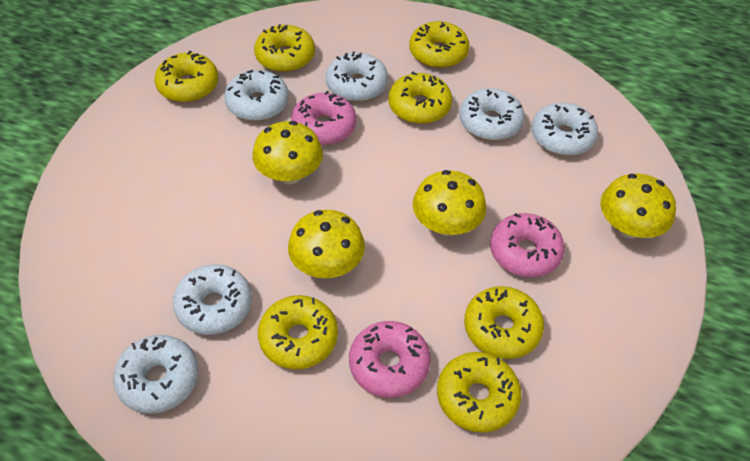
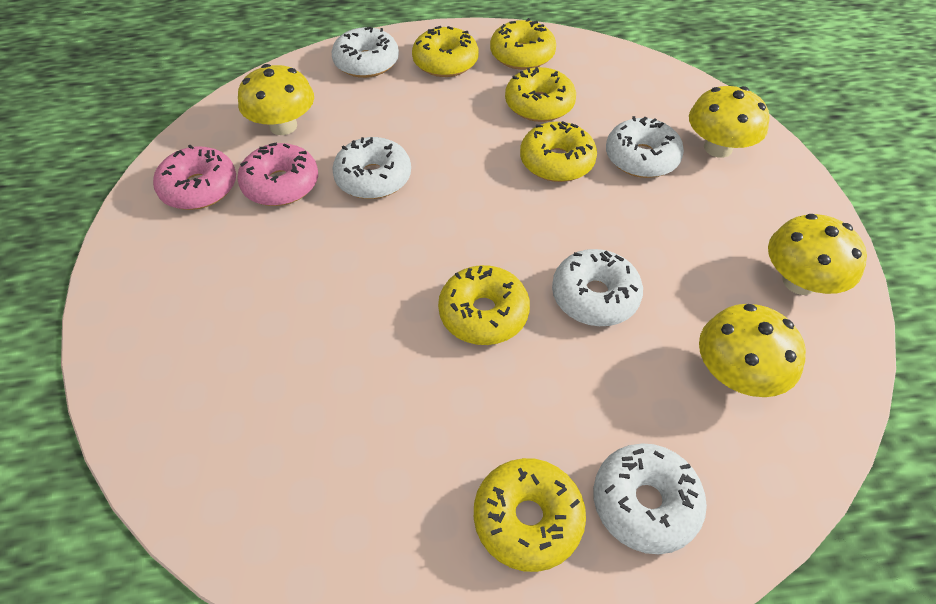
pink donut: 3 -> 2
white donut: 6 -> 5
yellow donut: 7 -> 6

